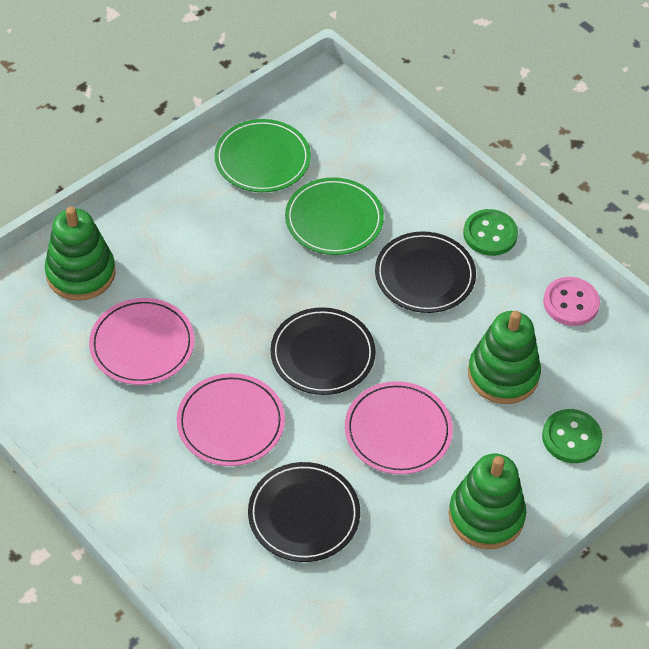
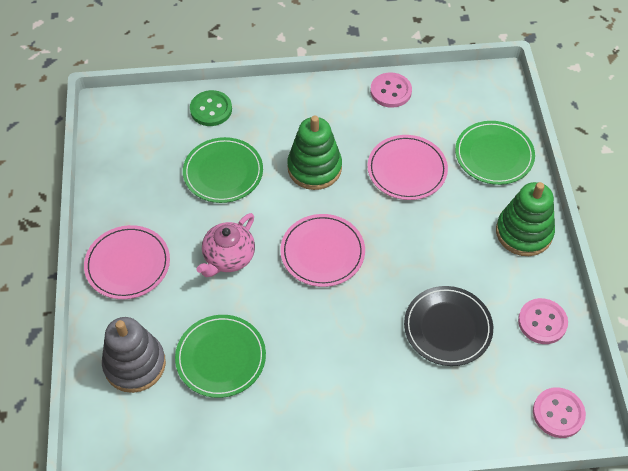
black plate: 3 -> 1
green button: 2 -> 1
green plate: 2 -> 3
green stacking toy: 3 -> 2
grey stacking toy: 0 -> 1
pink button: 1 -> 3
pink teapot: 0 -> 1

